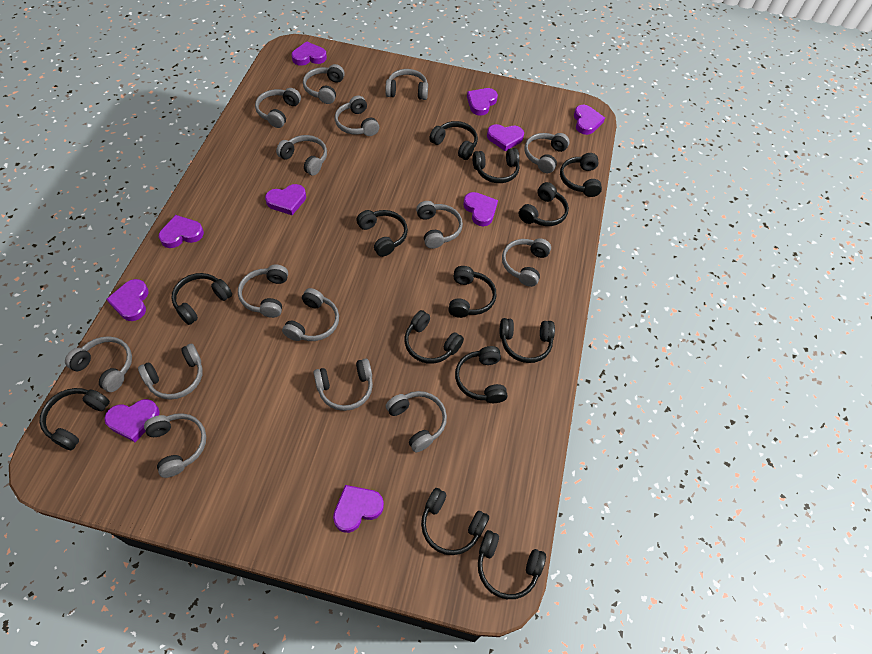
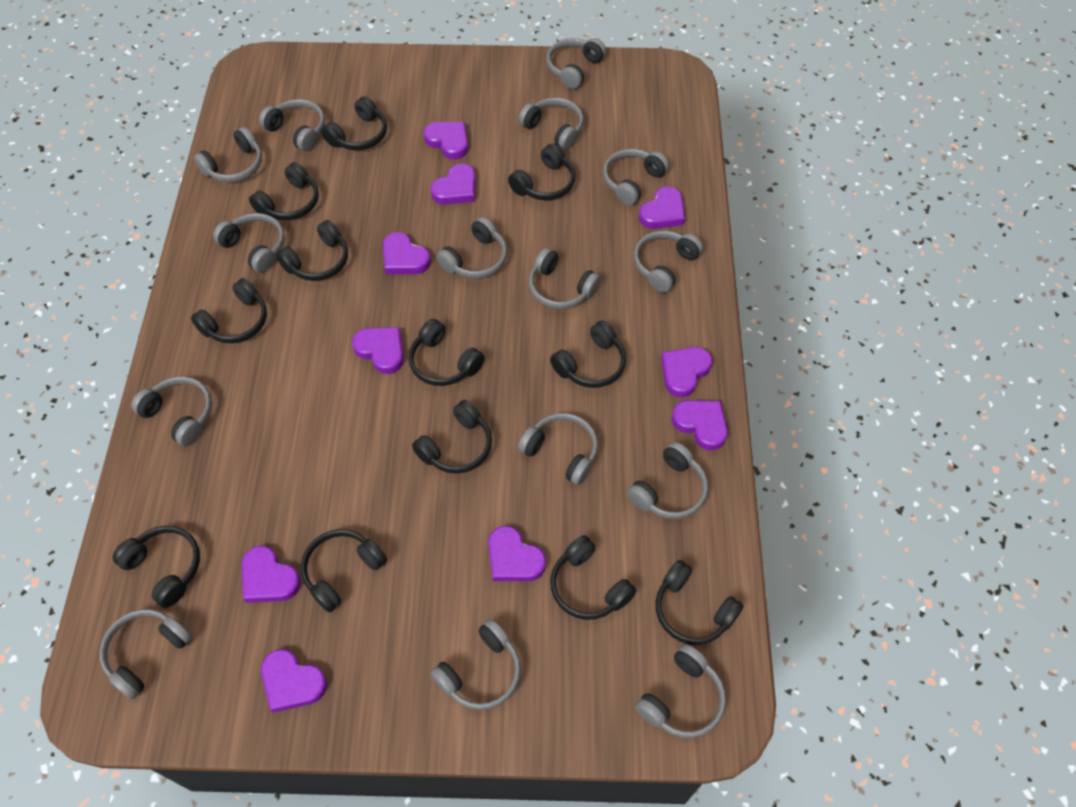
black headphones: 13 -> 12

